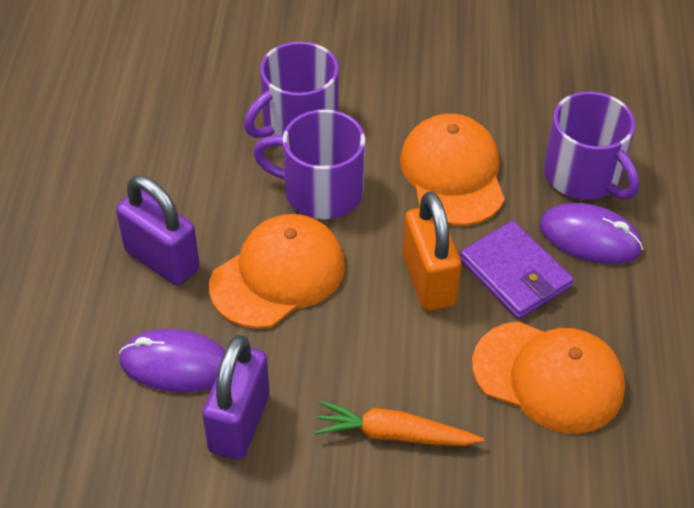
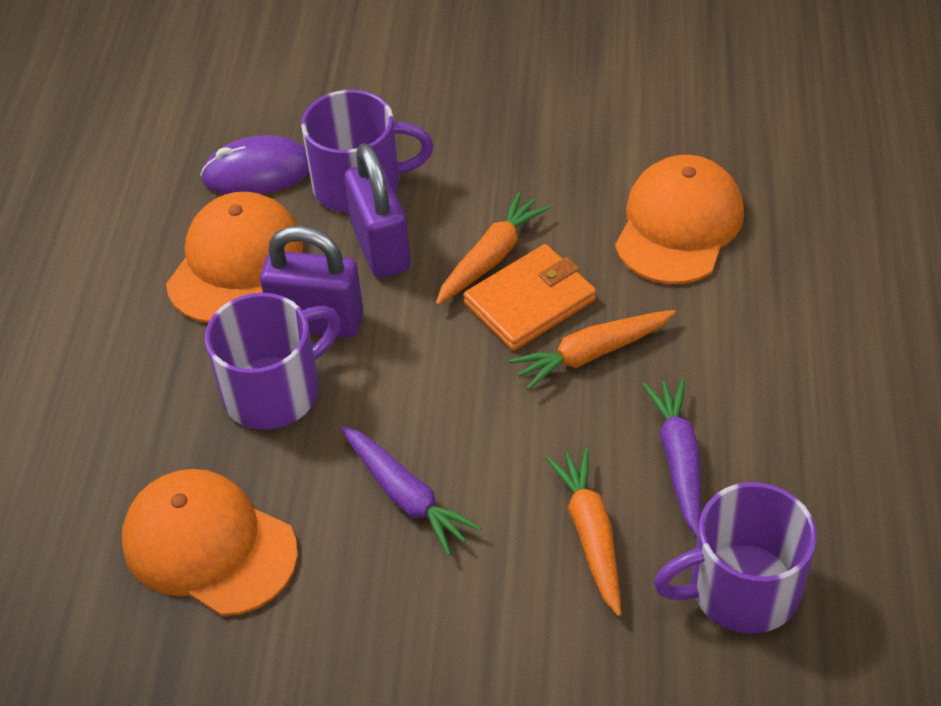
orange carrot: 1 -> 3
orange padlock: 1 -> 0
orange wallet: 0 -> 1
purple carrot: 0 -> 2
purple mouse: 2 -> 1
purple wallet: 1 -> 0

